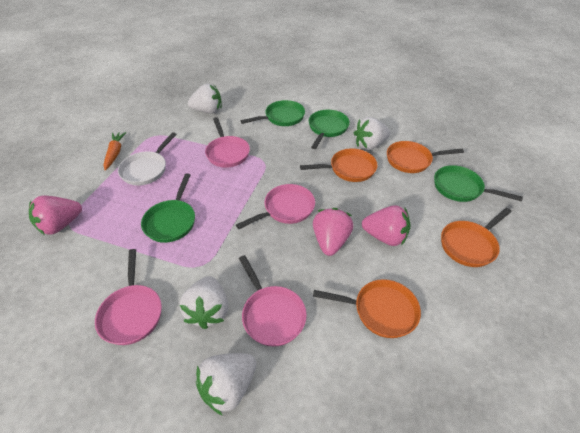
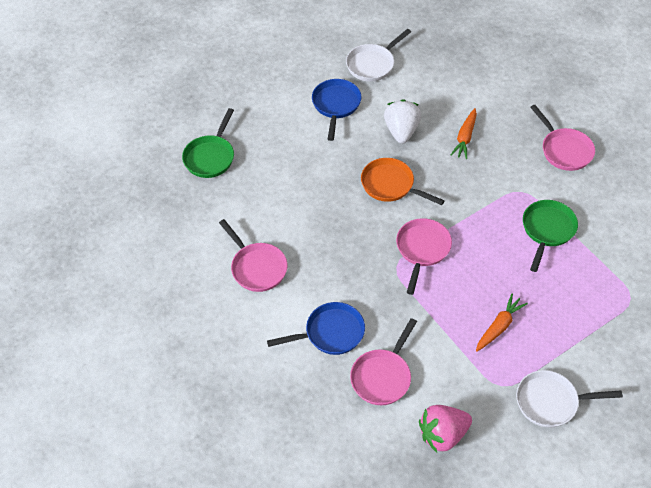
blue pan: 0 -> 2
green pan: 4 -> 2
orange carrot: 1 -> 2
orange pan: 4 -> 1
pink strawberry: 3 -> 1
white pan: 1 -> 2
white strawberry: 4 -> 1

